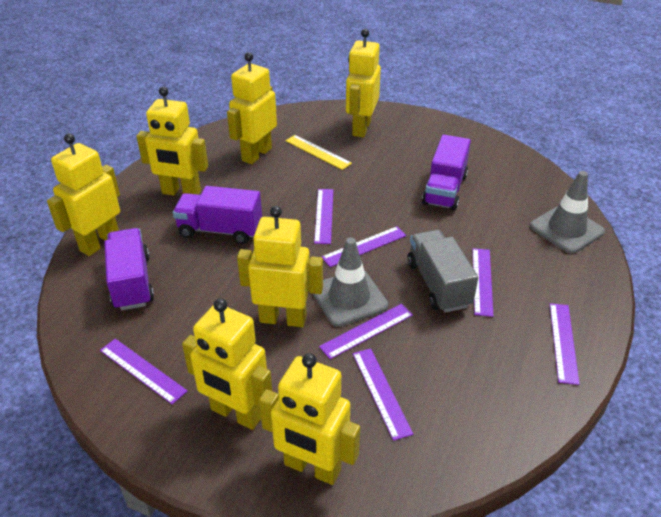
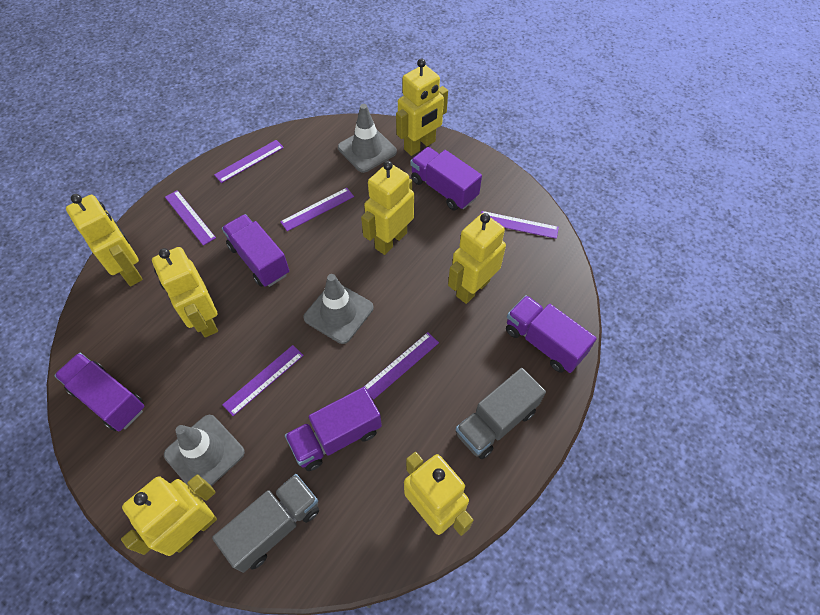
grey traffic cone: 2 -> 3
grey truck: 1 -> 2
purple ruler: 7 -> 6
purple truck: 3 -> 5
yellow ruler: 1 -> 0

